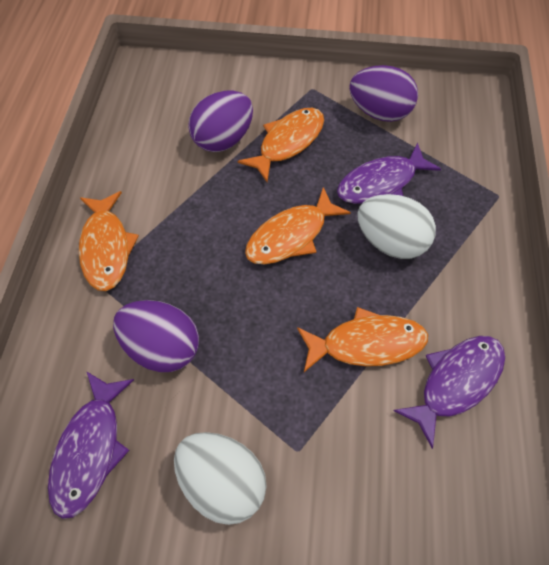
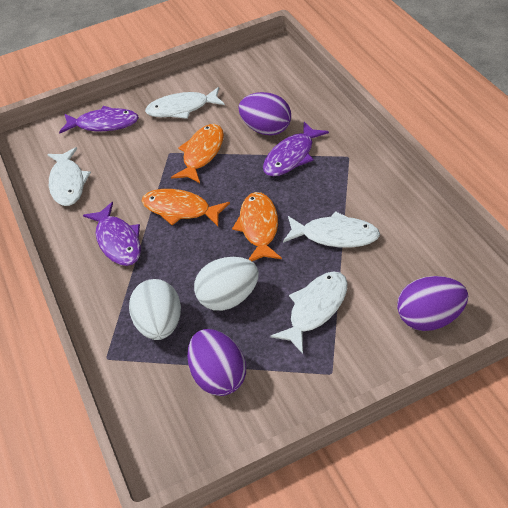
orange fish: 4 -> 3
white fish: 0 -> 4

